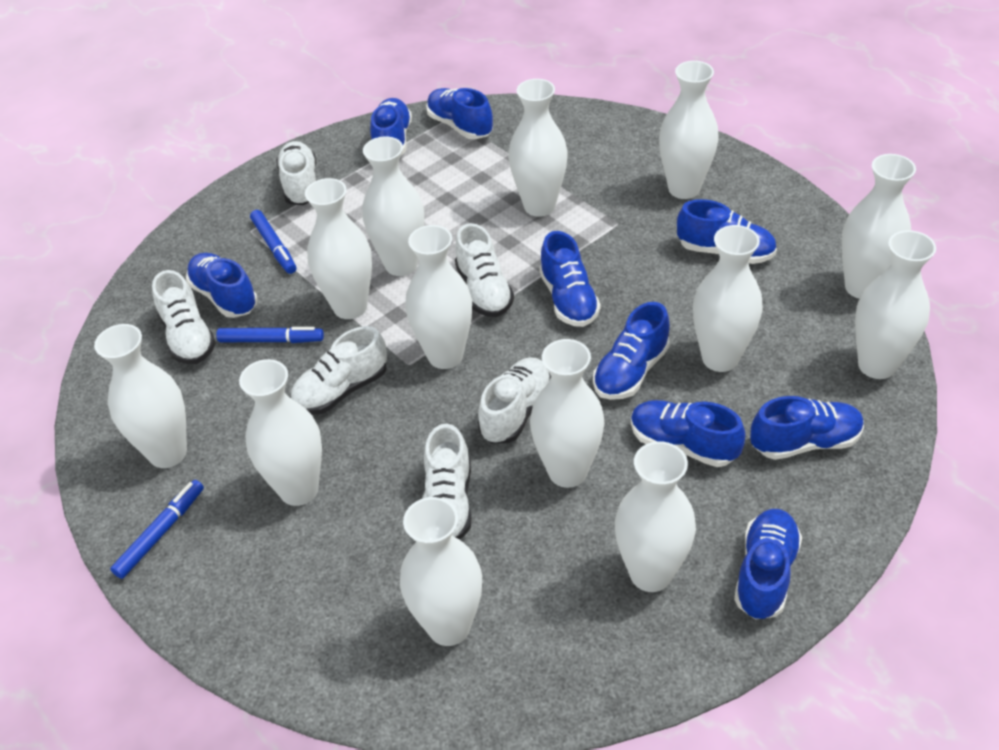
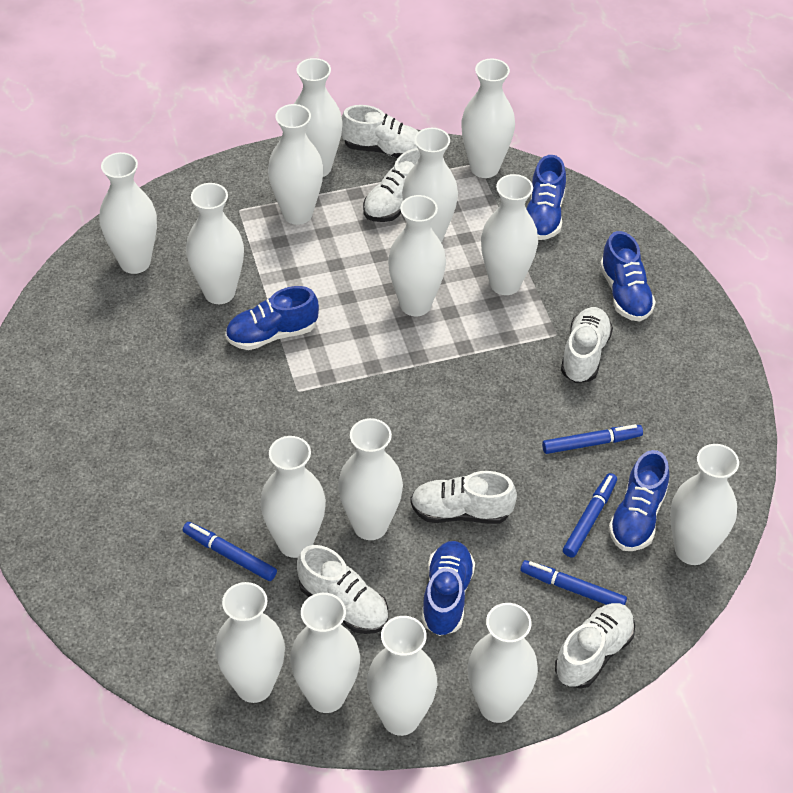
blue marker: 3 -> 4
blue shoe: 9 -> 5
white vase: 13 -> 15

